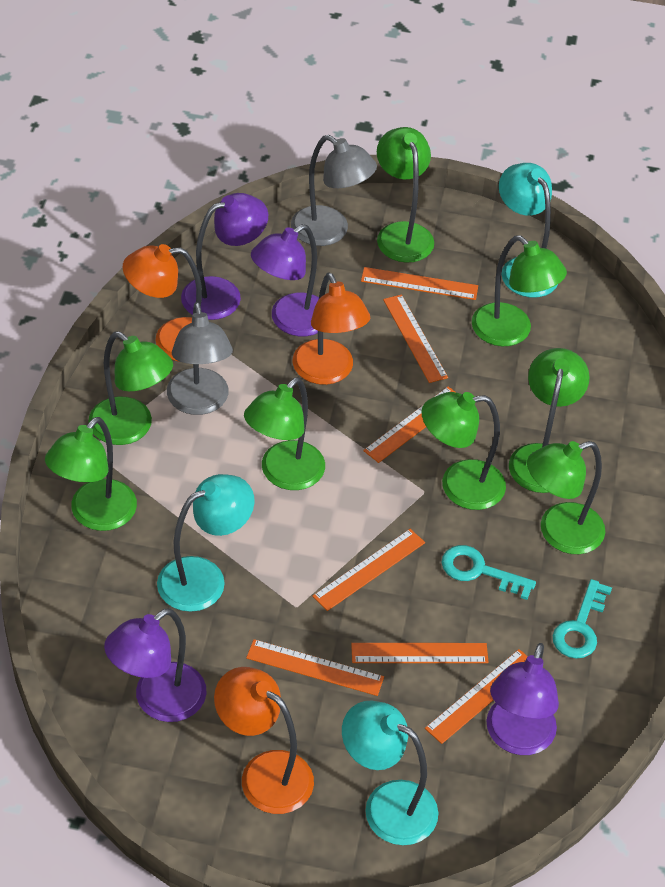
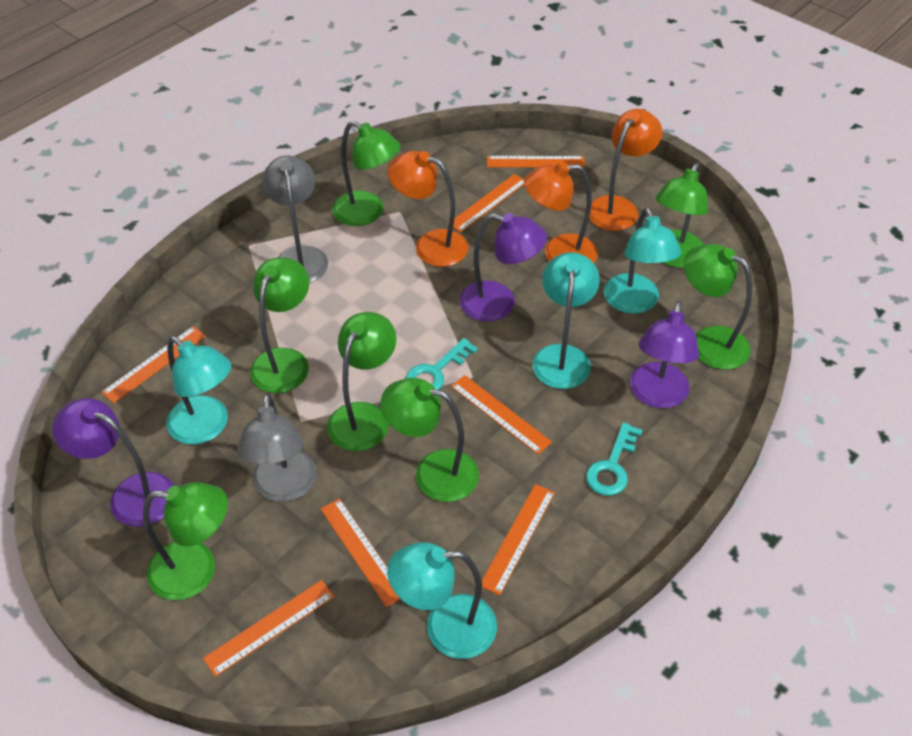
green lamp: 8 -> 7
purple lamp: 4 -> 3
turquoise lamp: 3 -> 4

